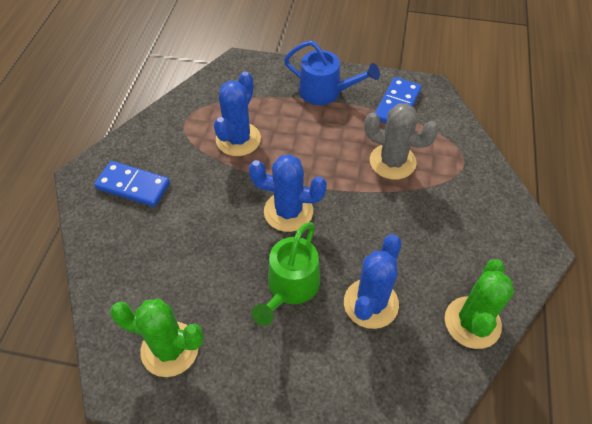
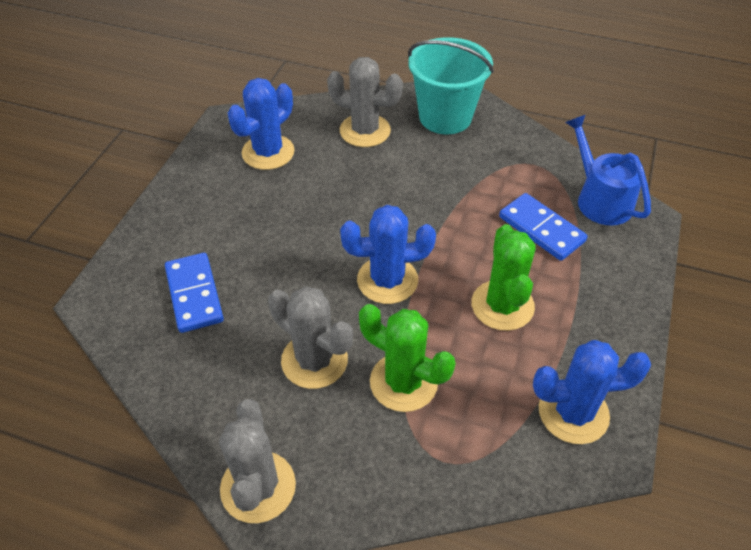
green watering can: 1 -> 0
grey cactus: 1 -> 3
turquoise bucket: 0 -> 1

